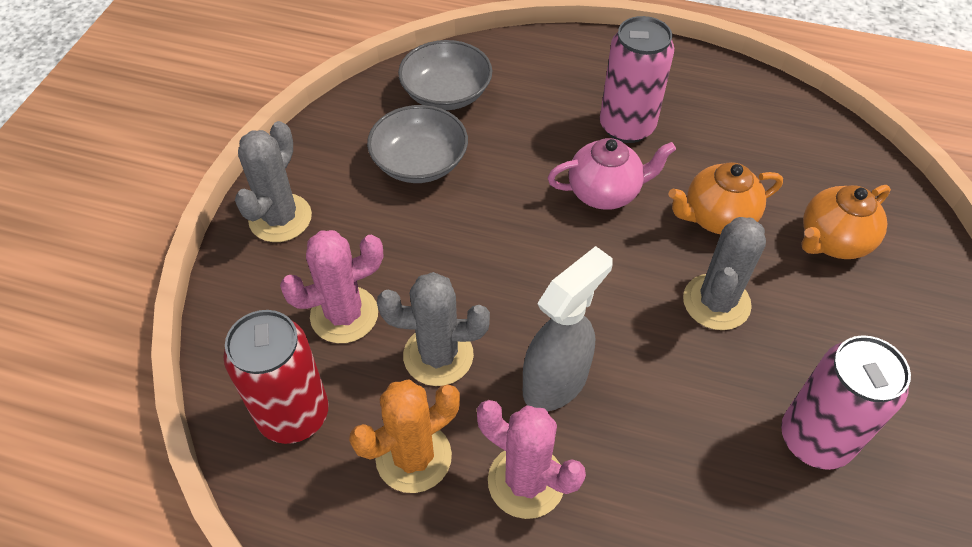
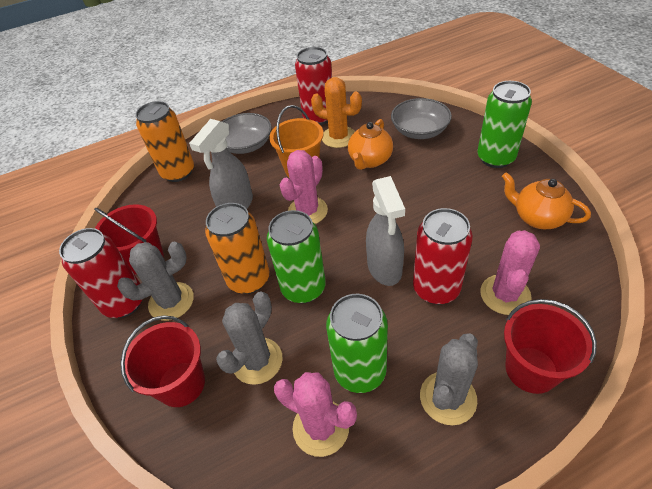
green can: 0 -> 3
grey spray bottle: 1 -> 2
orange bucket: 0 -> 1
orange can: 0 -> 2
pink cactus: 2 -> 3
pink can: 2 -> 0
pink teapot: 1 -> 0
red bucket: 0 -> 3
red can: 1 -> 3

